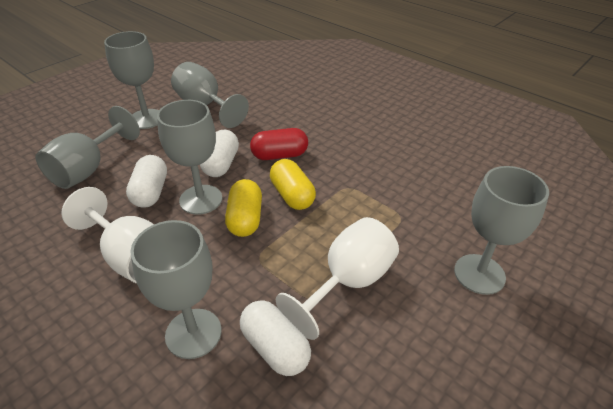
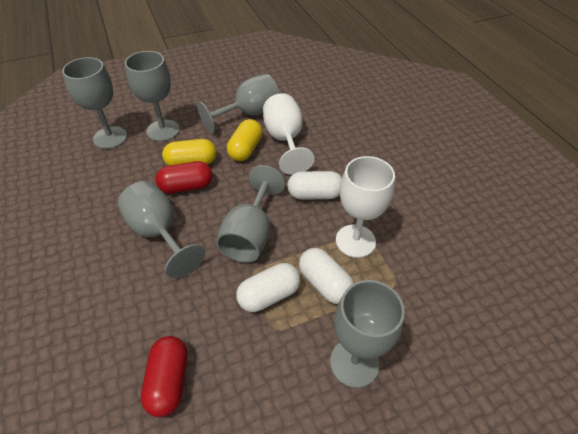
red capsule: 1 -> 2

